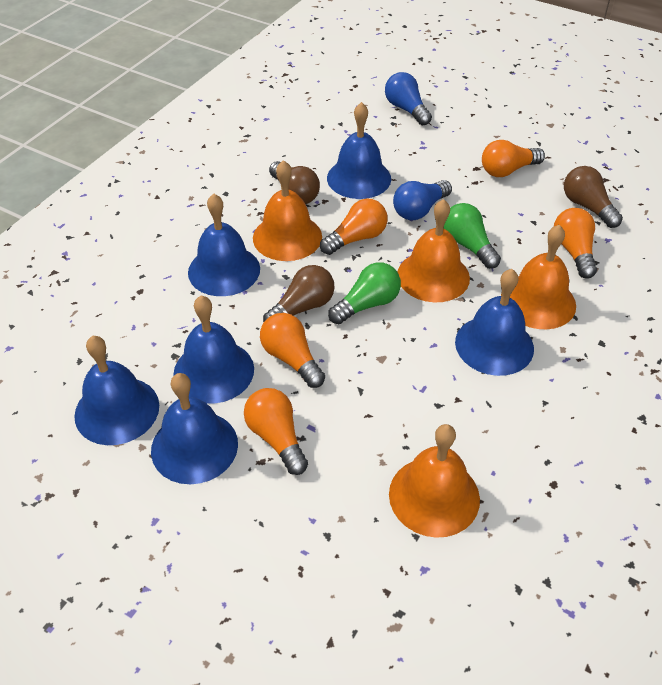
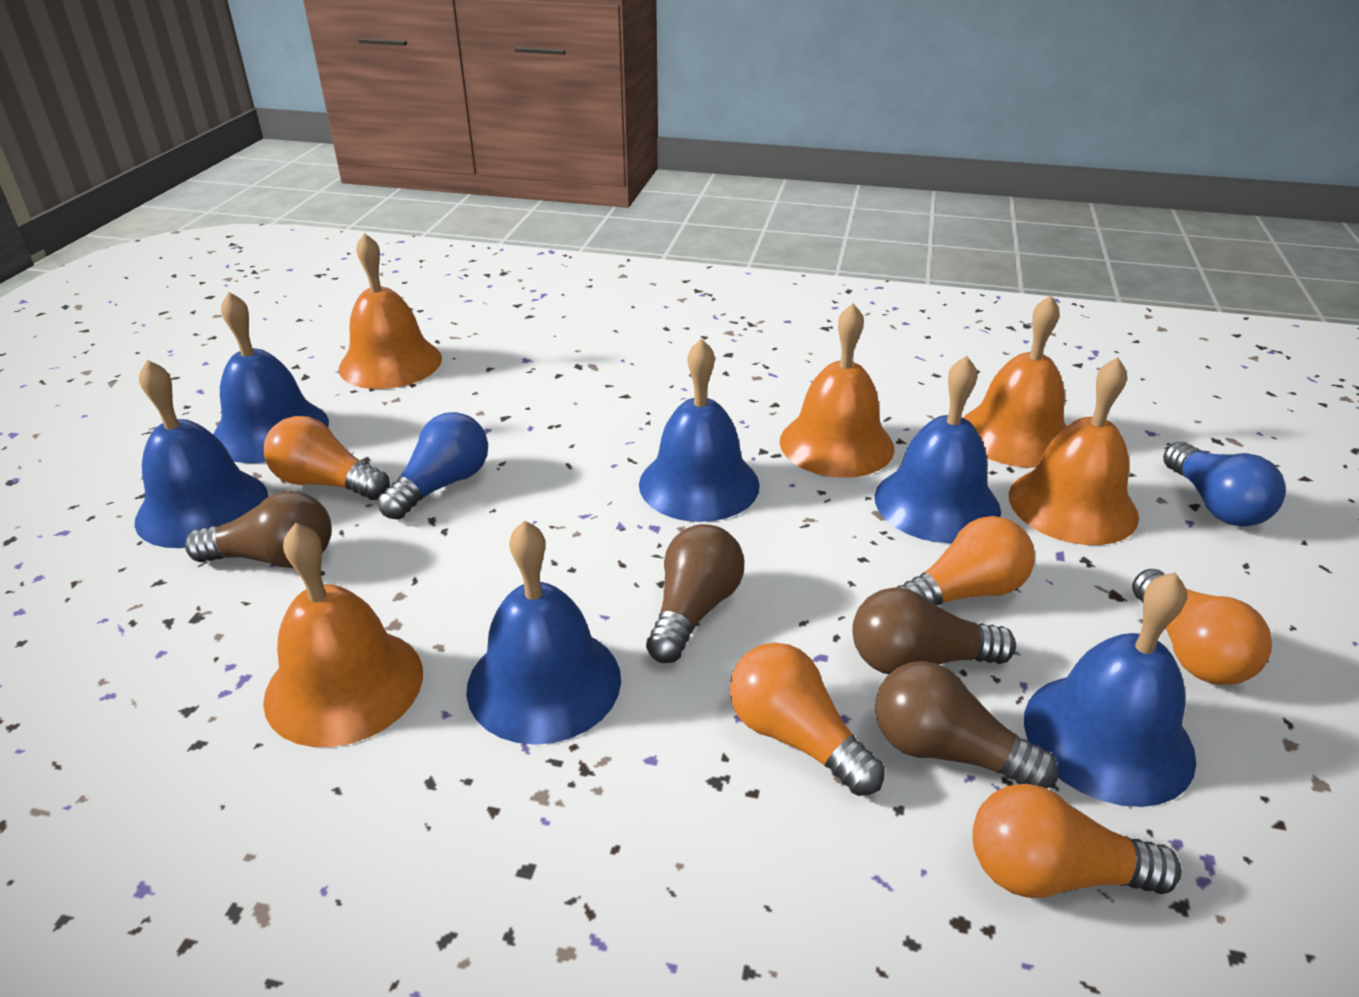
brown light bulb: 3 -> 4
green light bulb: 2 -> 0
orange bell: 4 -> 5

